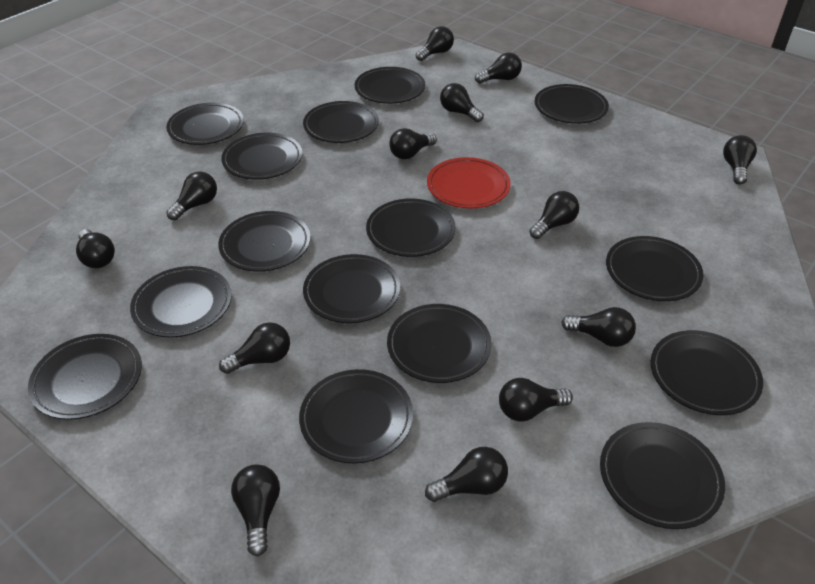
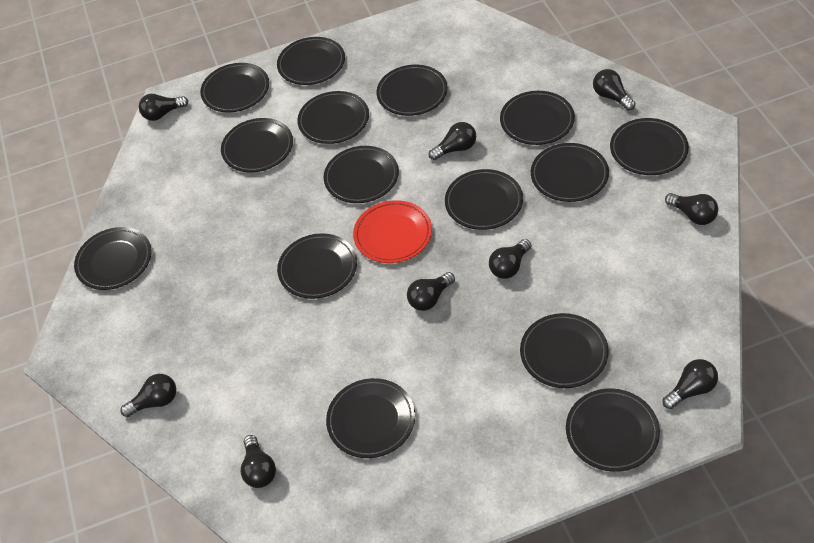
black light bulb: 13 -> 9

